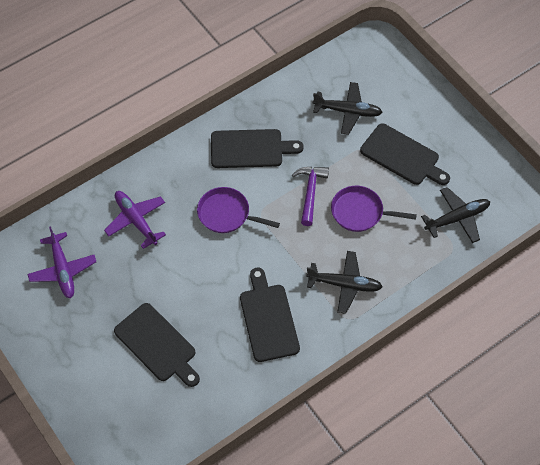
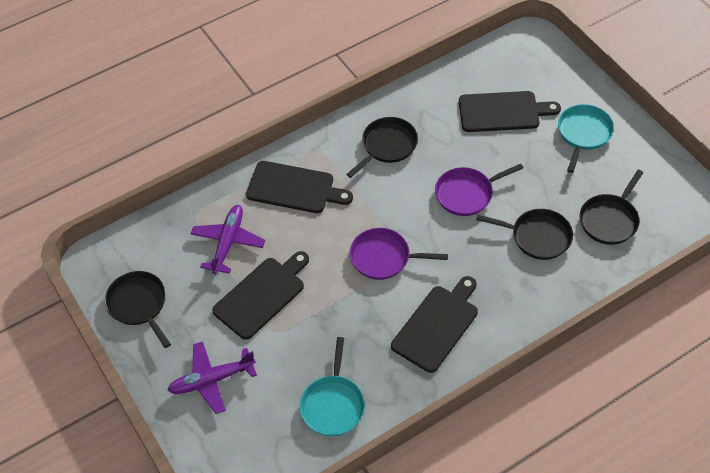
black pan: 0 -> 4
black plane: 3 -> 0
purple hammer: 1 -> 0
turquoise pan: 0 -> 2

